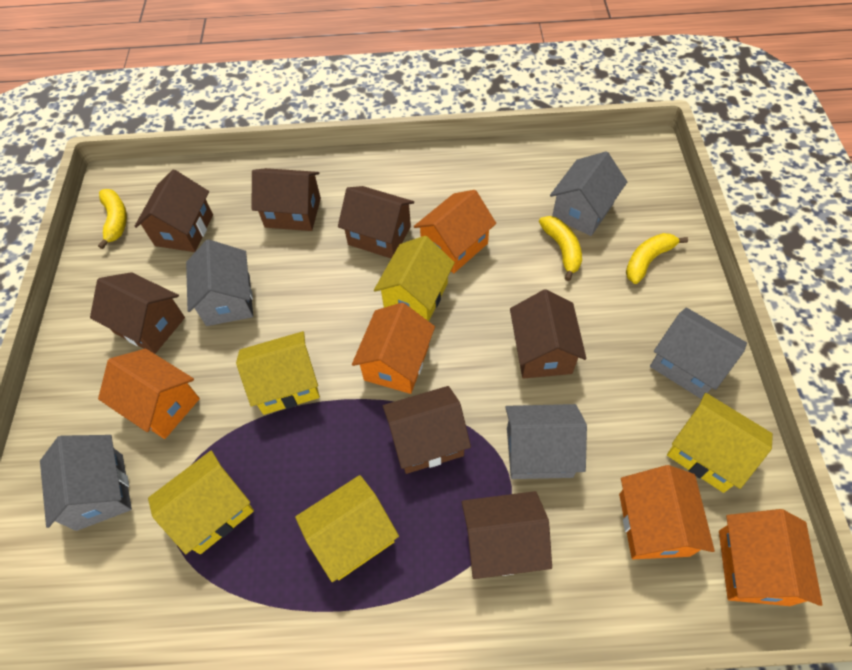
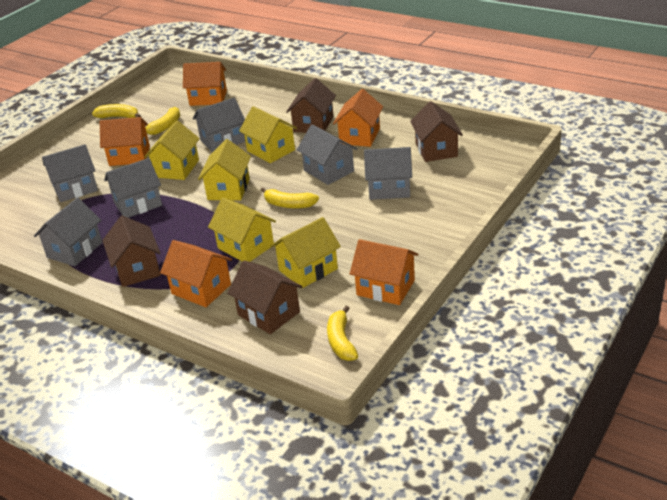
brown house: 7 -> 4
grey house: 5 -> 6
yellow banana: 3 -> 4

